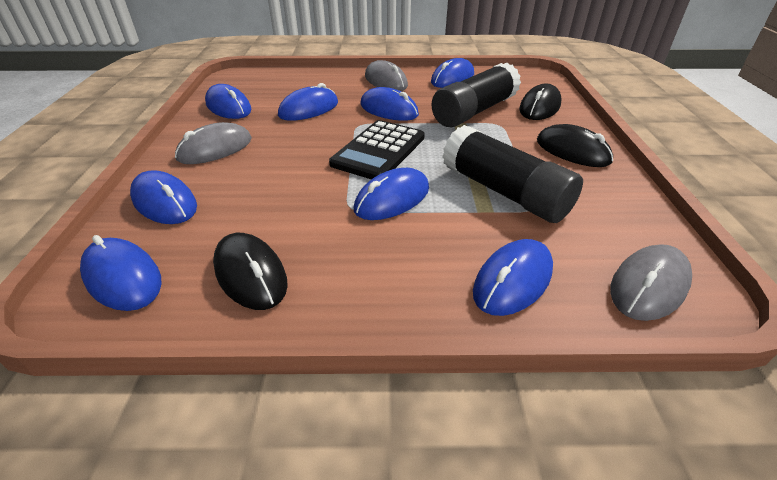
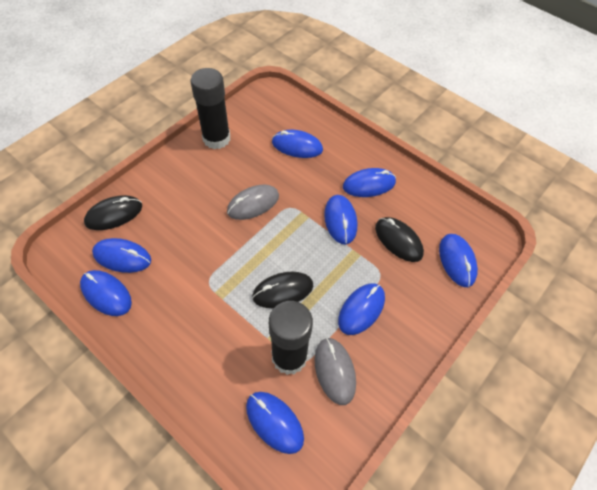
black calculator: 1 -> 0
grey mouse: 3 -> 2

